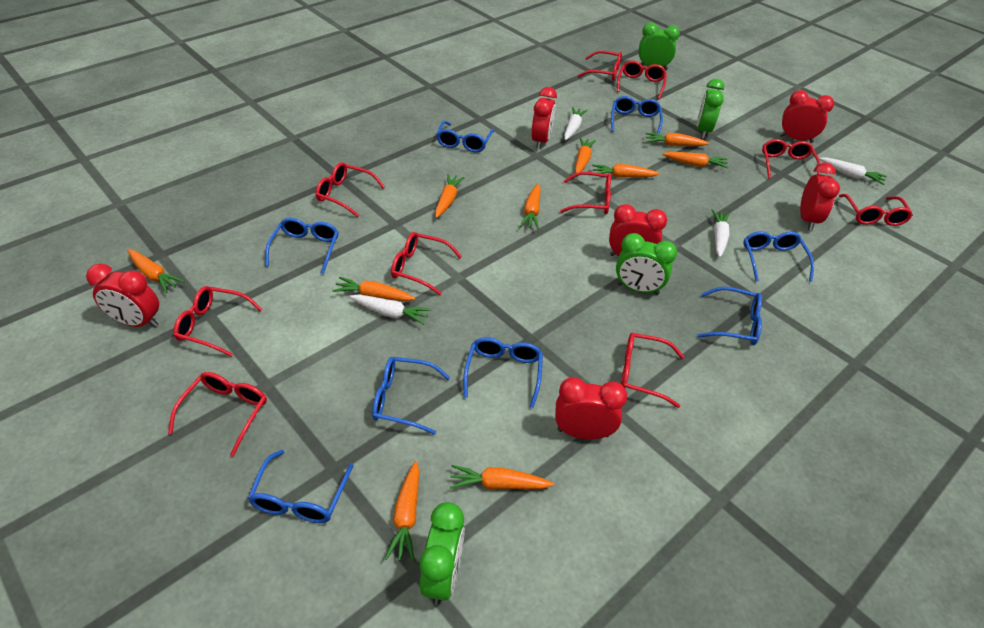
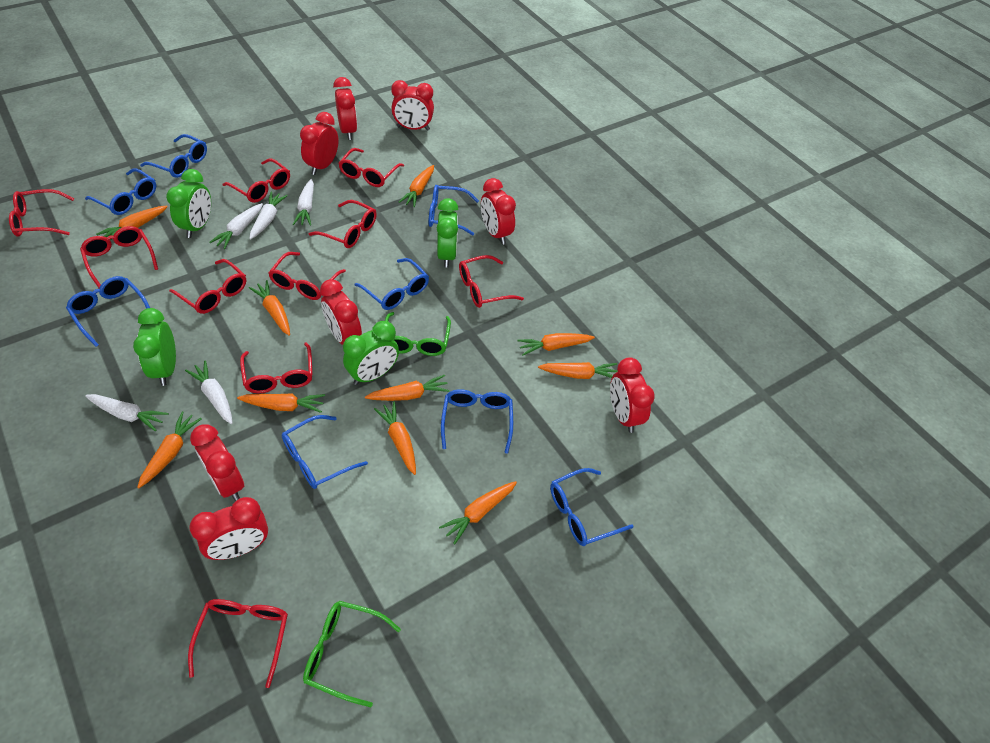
green glasses: 0 -> 2
red clock: 6 -> 8
white carrot: 4 -> 5

